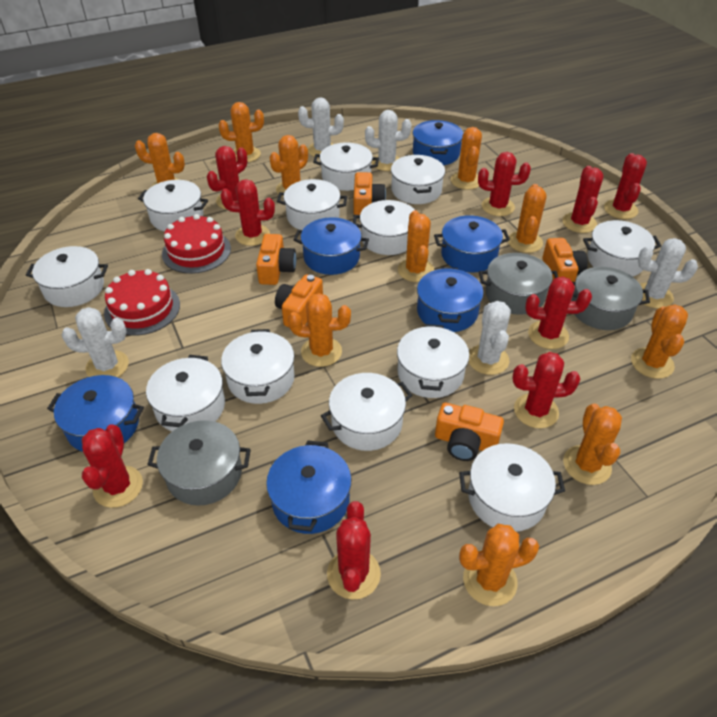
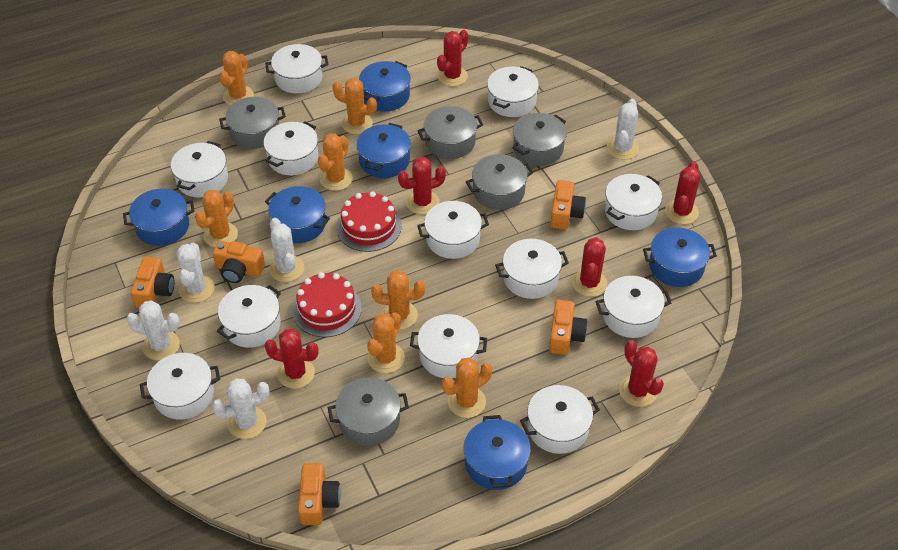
grey pot: 3 -> 5
orange cactus: 10 -> 7
red cactus: 9 -> 6

